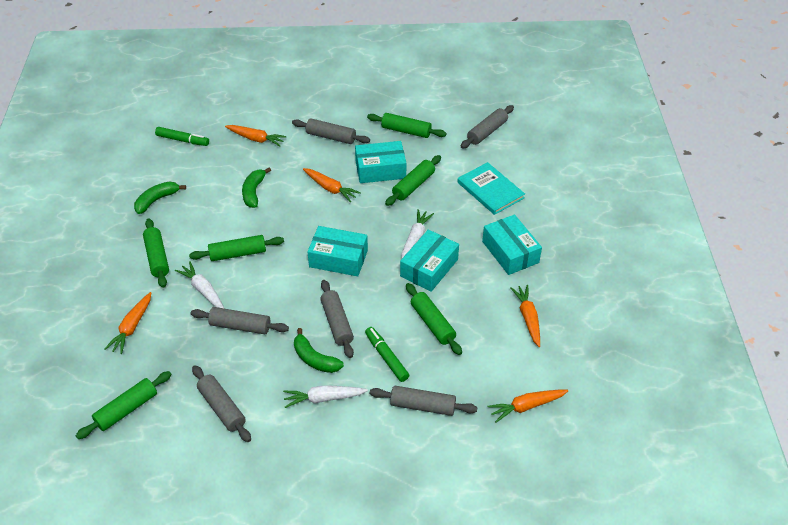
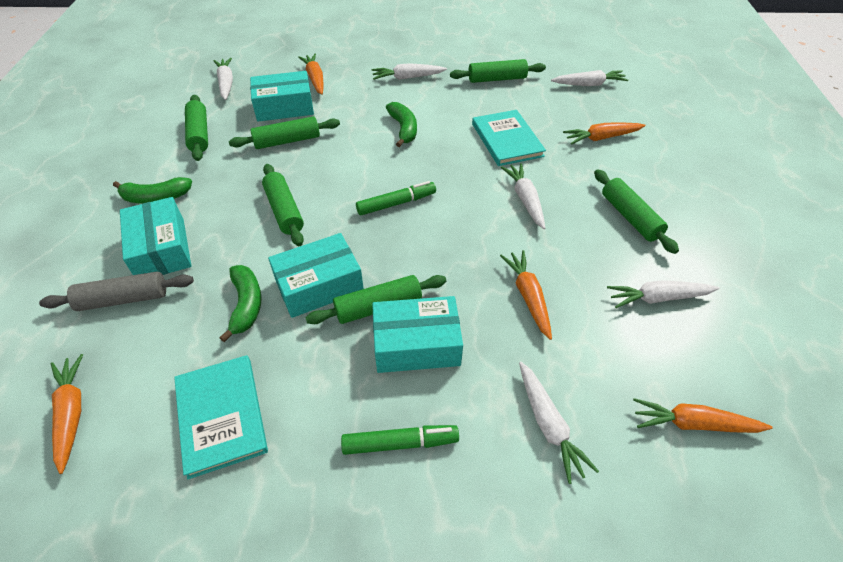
grey rolling pin: 6 -> 1
turquoise book: 1 -> 2
white carrot: 3 -> 6

